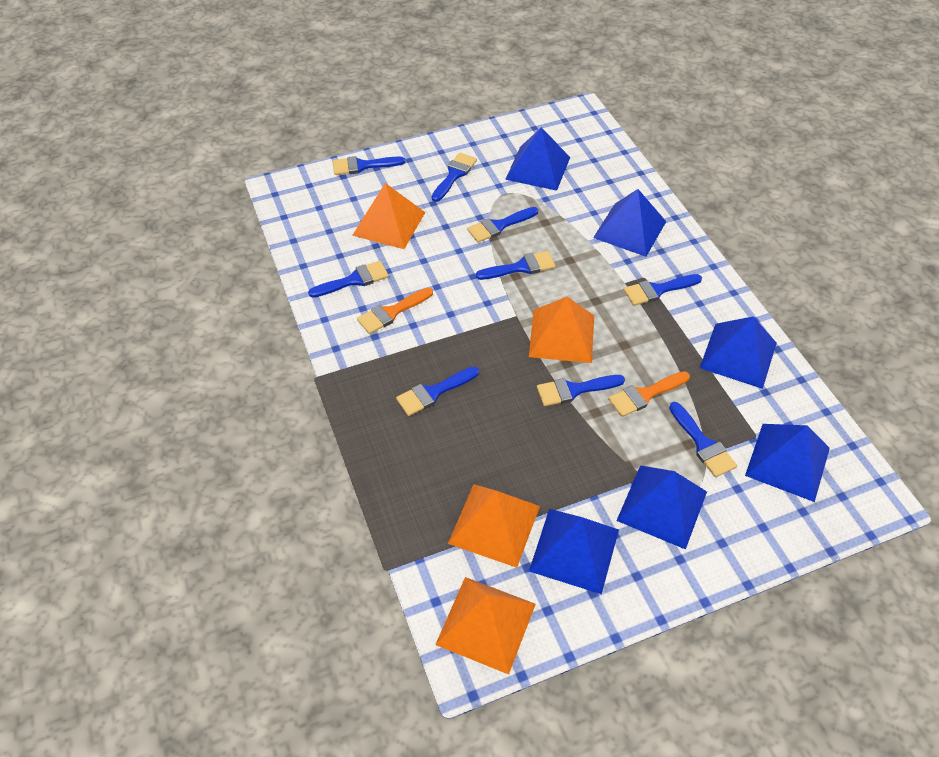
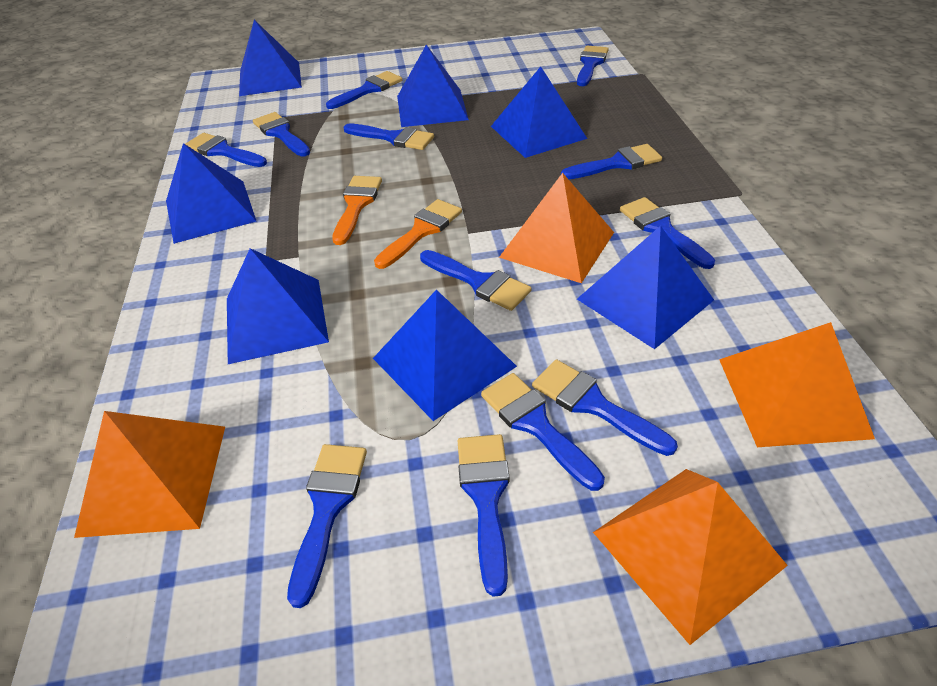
blue brush: 9 -> 12
blue pyramid: 6 -> 7

